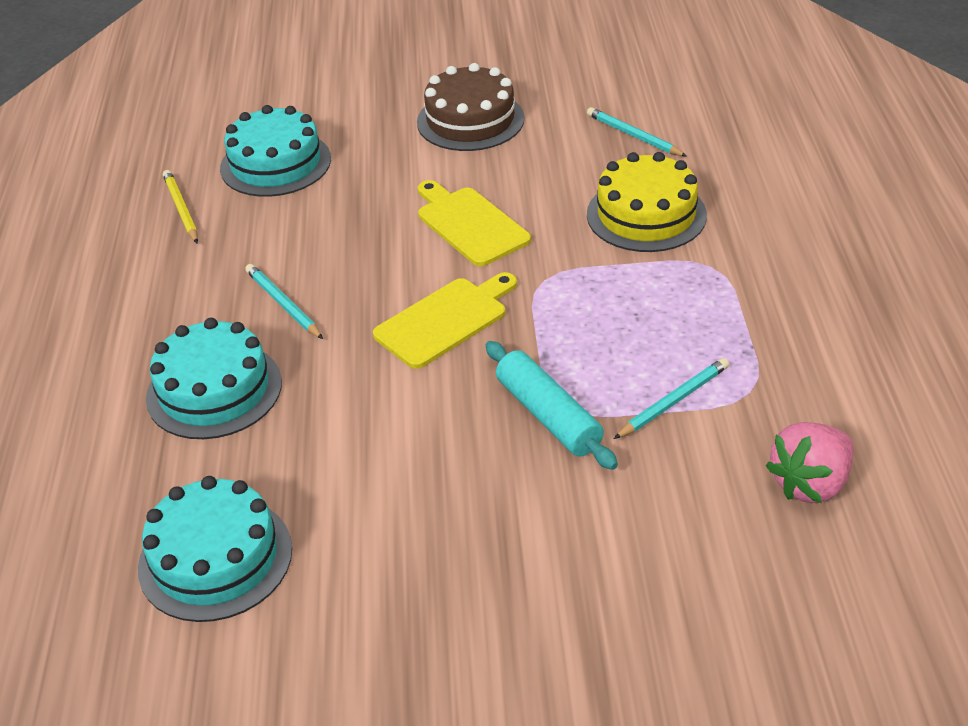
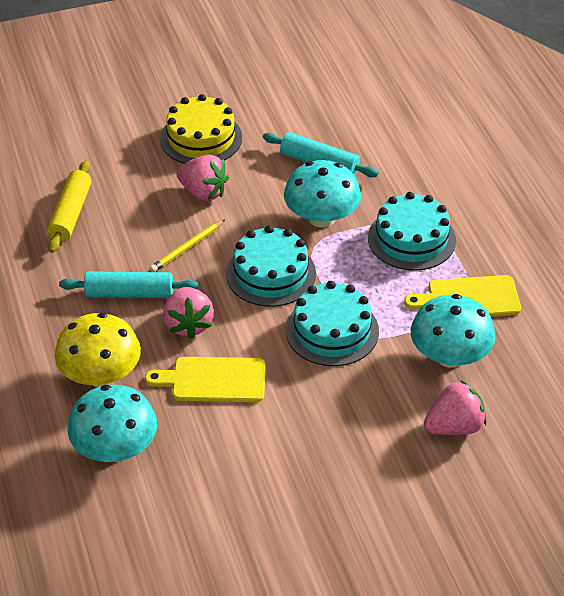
brown cake: 1 -> 0
pink strawberry: 1 -> 3
turquoise mushroom: 0 -> 3
turquoise pencil: 3 -> 0
turquoise rolling pin: 1 -> 2
yellow mushroom: 0 -> 1
yellow rolling pin: 0 -> 1

